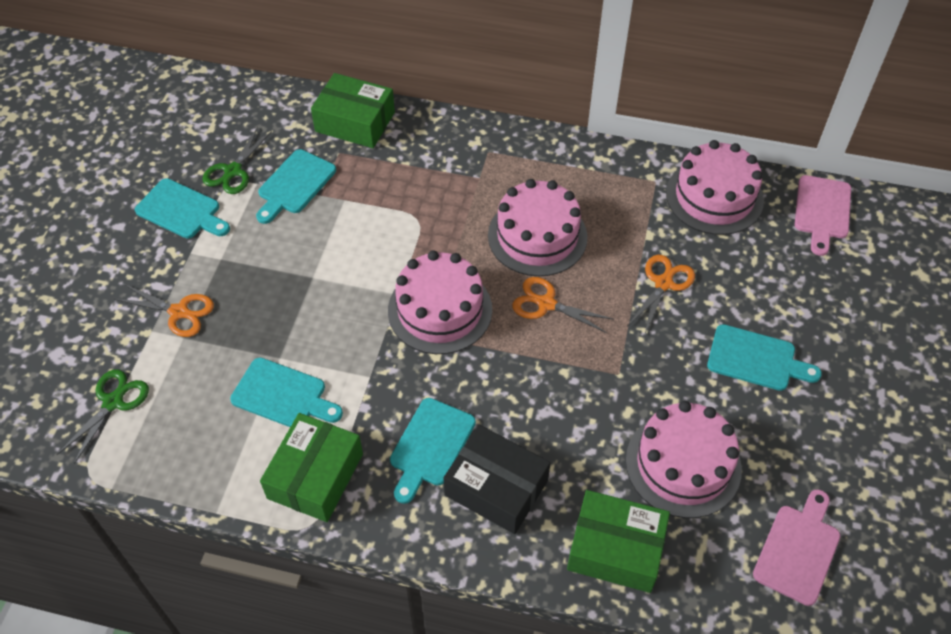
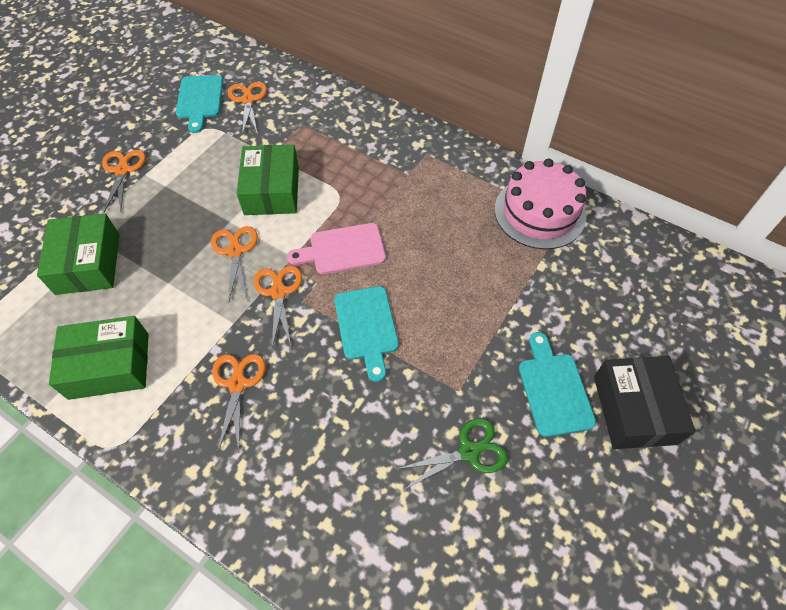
green scissors: 2 -> 1
orange scissors: 3 -> 5
pink cake: 4 -> 1
pink cutting board: 2 -> 1
turquoise cutting board: 5 -> 3

